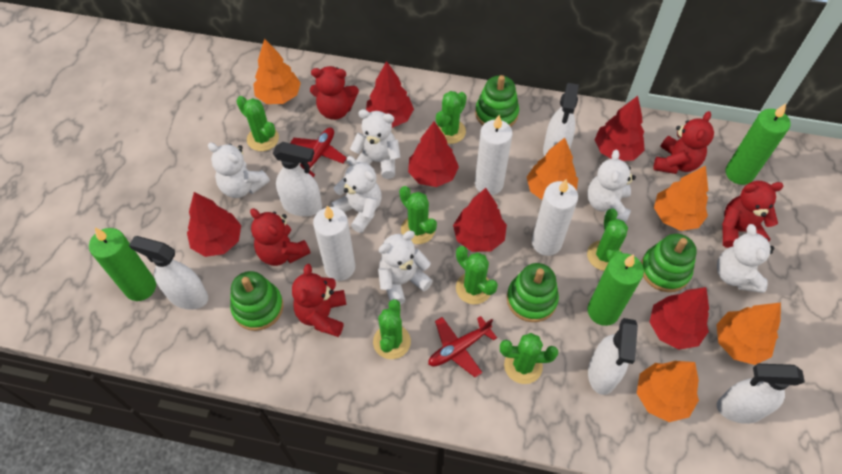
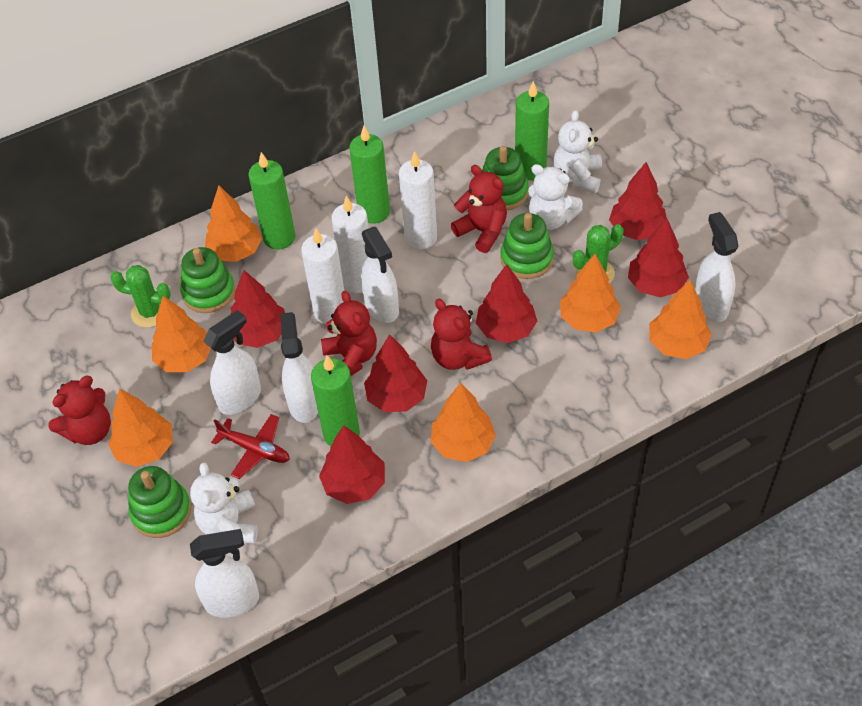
green cactus: 7 -> 2
green candle: 3 -> 4
orange tree: 5 -> 6
red plane: 2 -> 1
red teddy bear: 5 -> 4
white teddy bear: 6 -> 3

